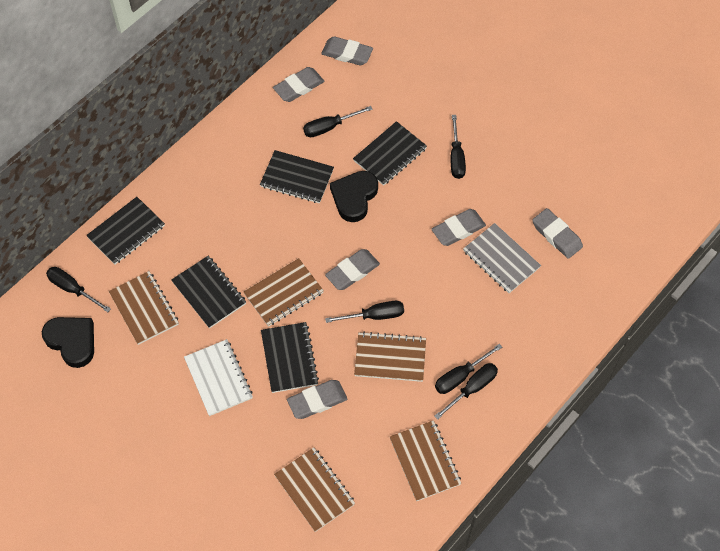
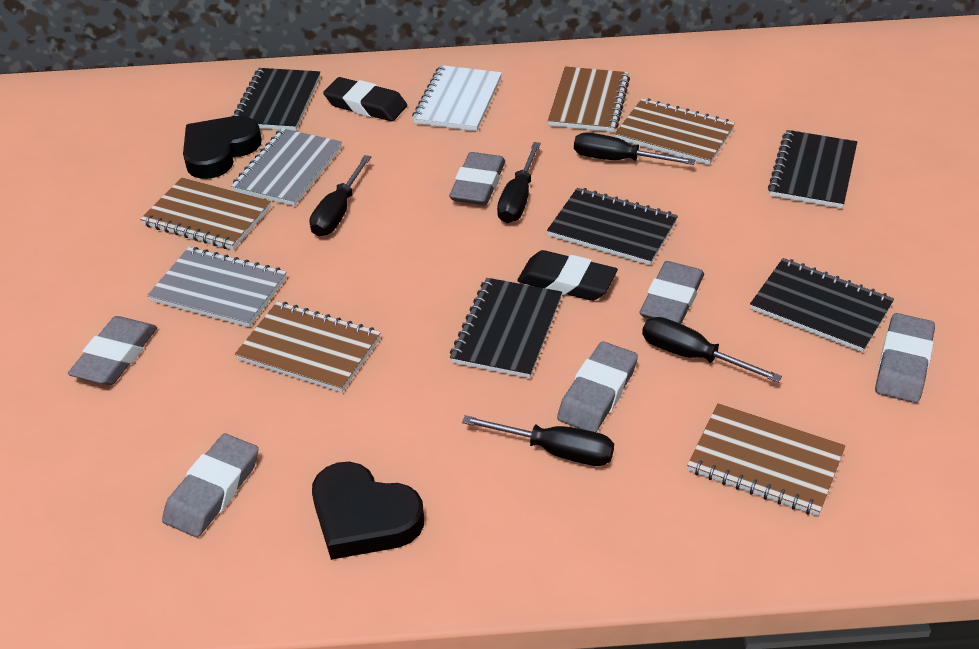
black eraser: 0 -> 2
black screwdriver: 6 -> 5
grey notebook: 1 -> 2

